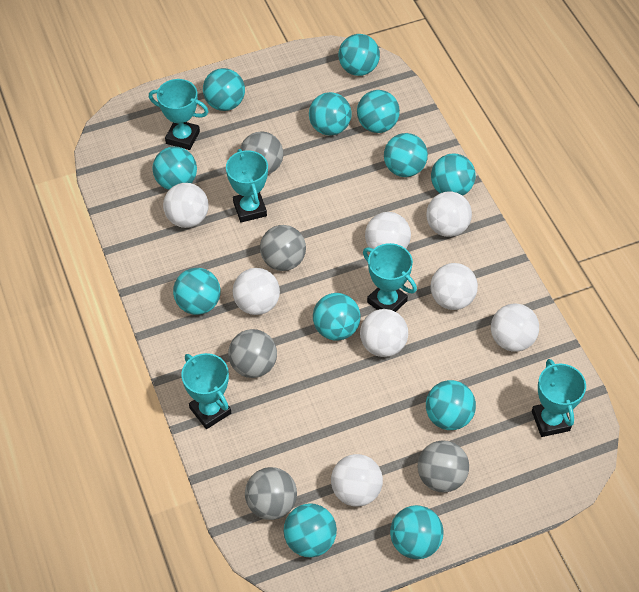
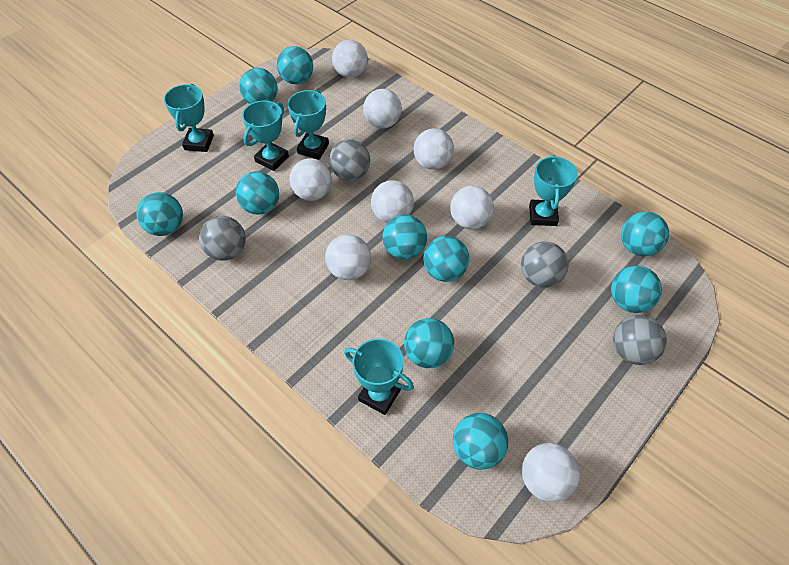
grey ball: 5 -> 4
turquoise ball: 12 -> 10

